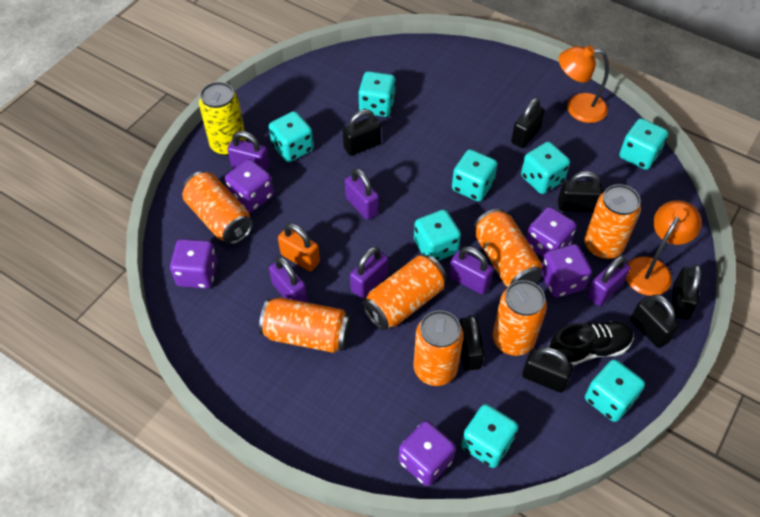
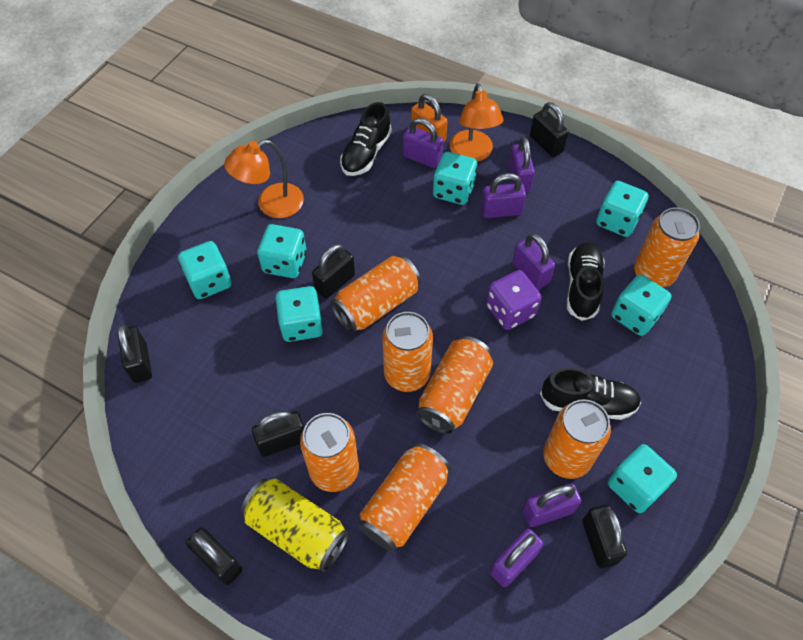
black padlock: 7 -> 6
black shoe: 1 -> 3
purple dice: 5 -> 1
turquoise dice: 8 -> 7

